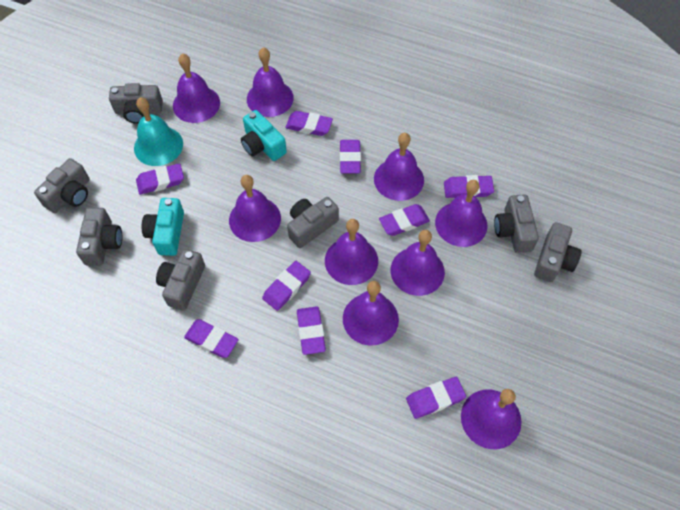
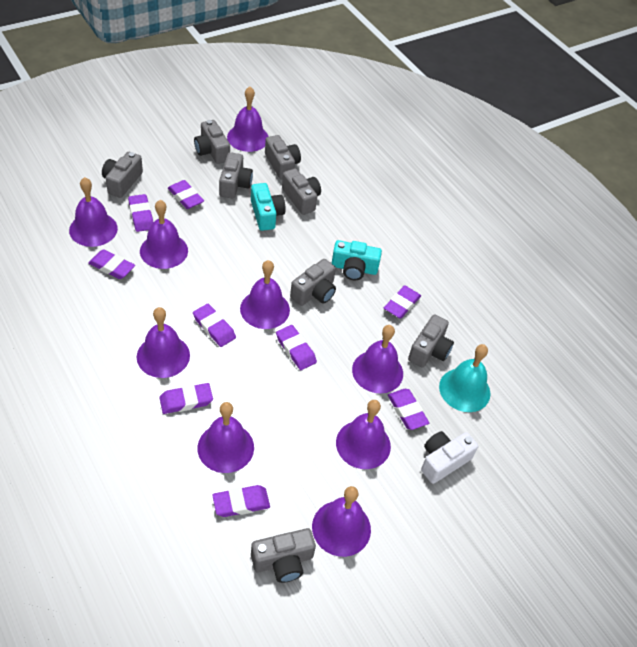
grey camera: 7 -> 8
white camera: 0 -> 1

